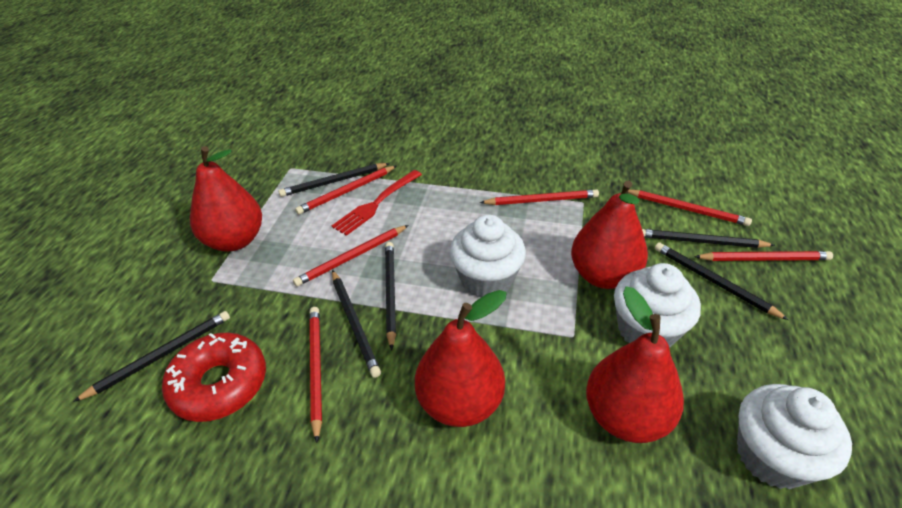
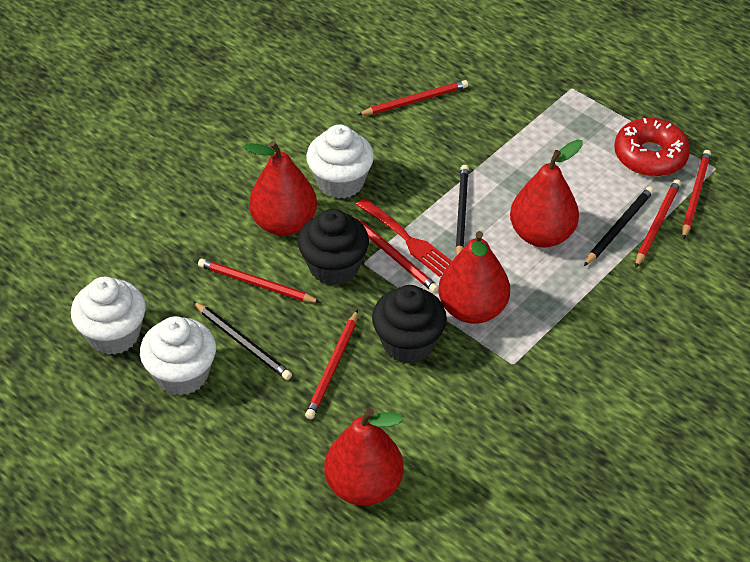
black cupcake: 0 -> 2
black pencil: 6 -> 3

